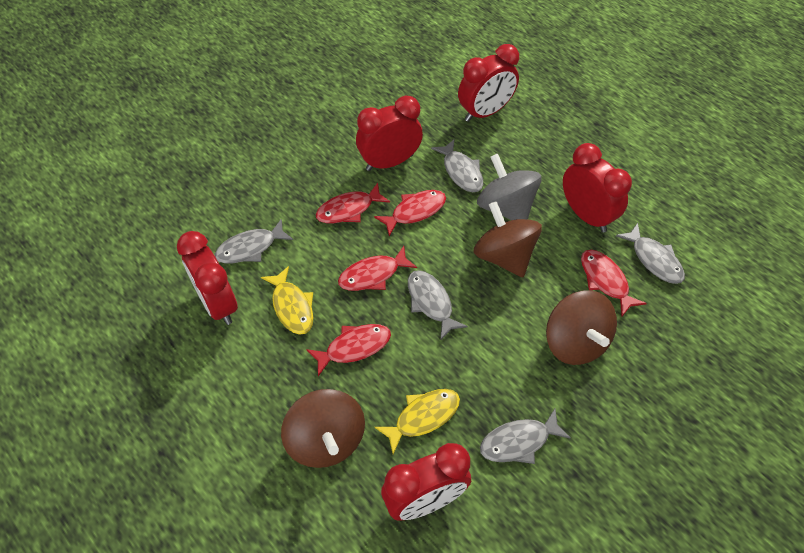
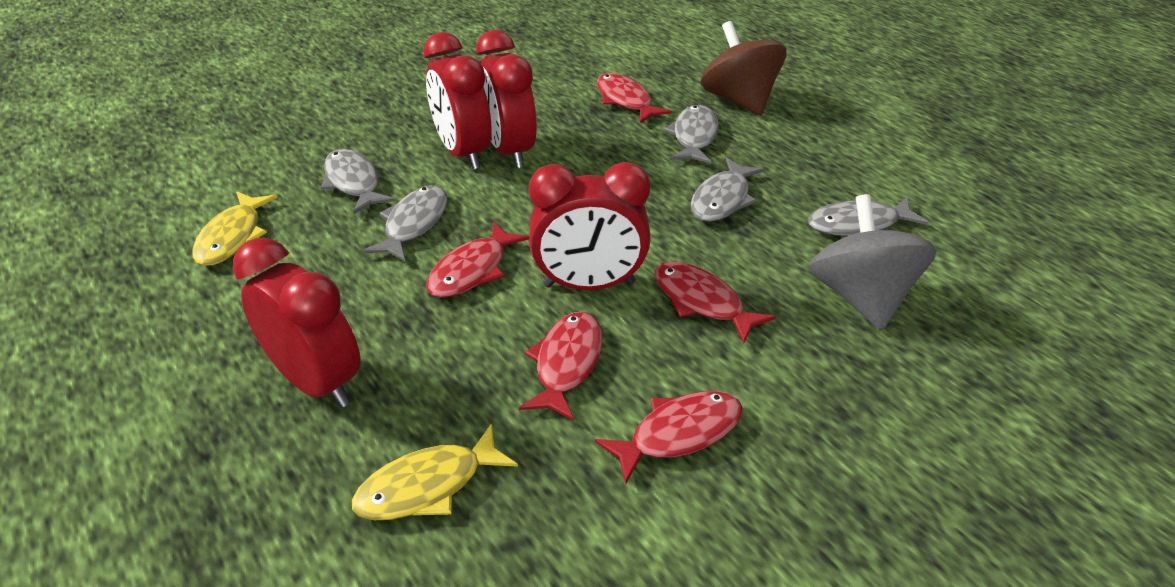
brown spinning top: 3 -> 1
red clock: 5 -> 4

